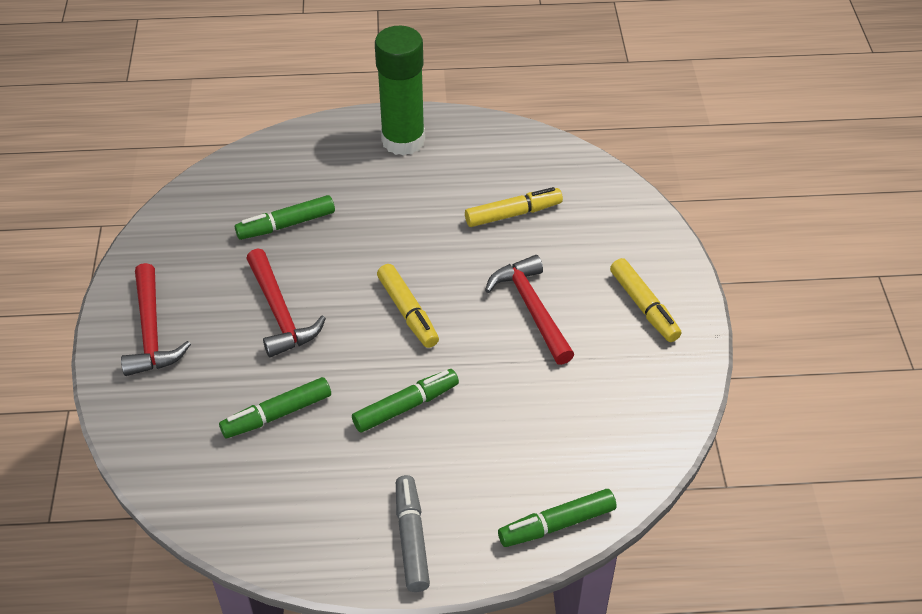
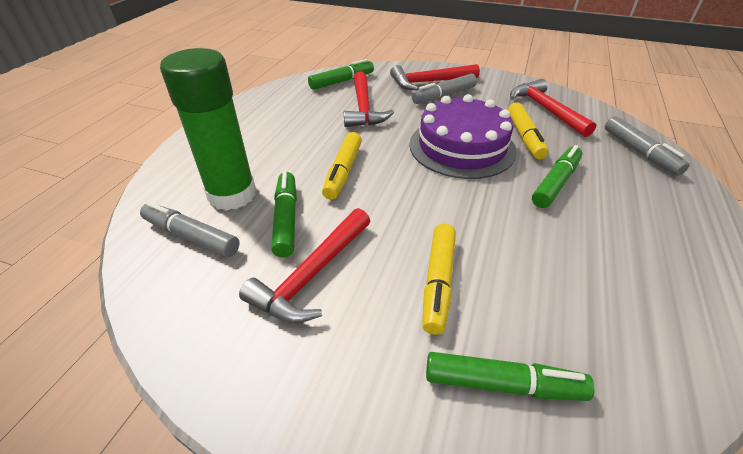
grey marker: 1 -> 3
purple cake: 0 -> 1
red hammer: 3 -> 4

